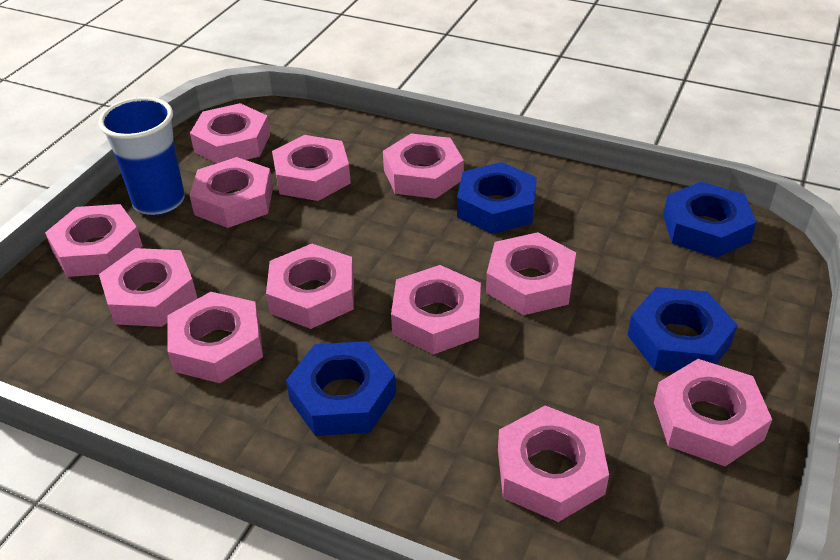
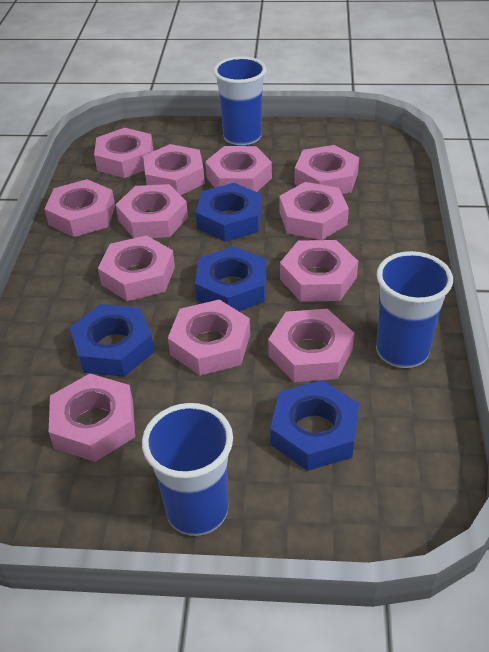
blue cup: 1 -> 3

